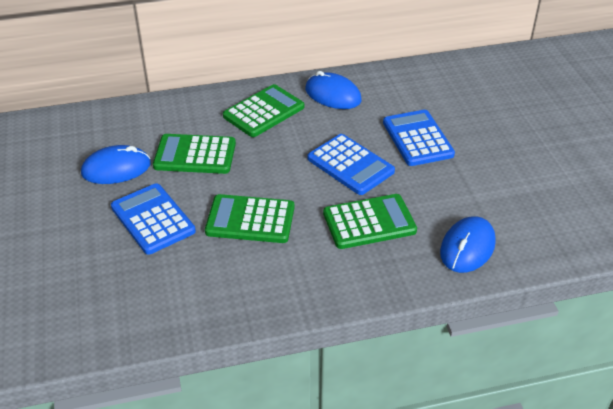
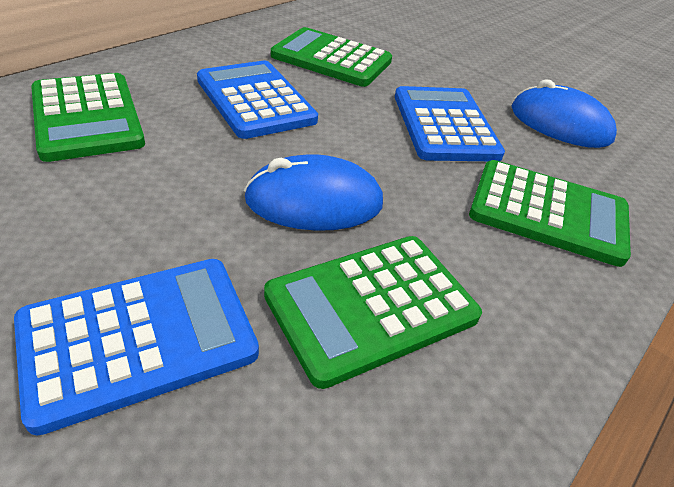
blue mouse: 3 -> 2

